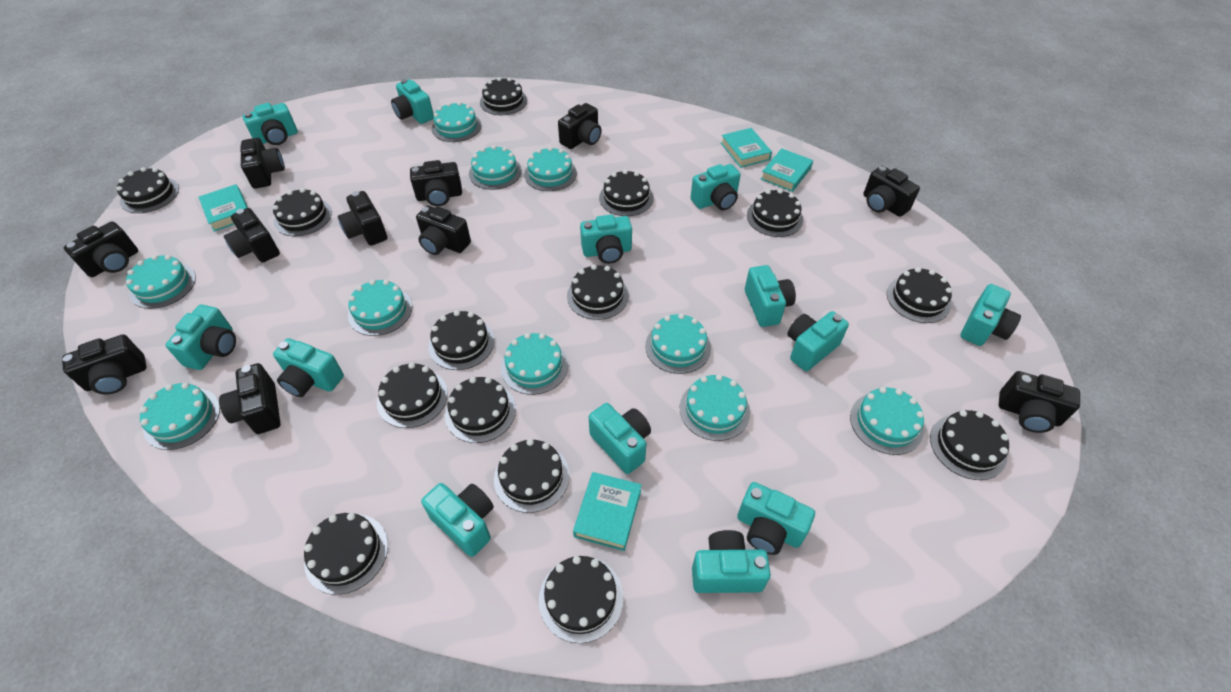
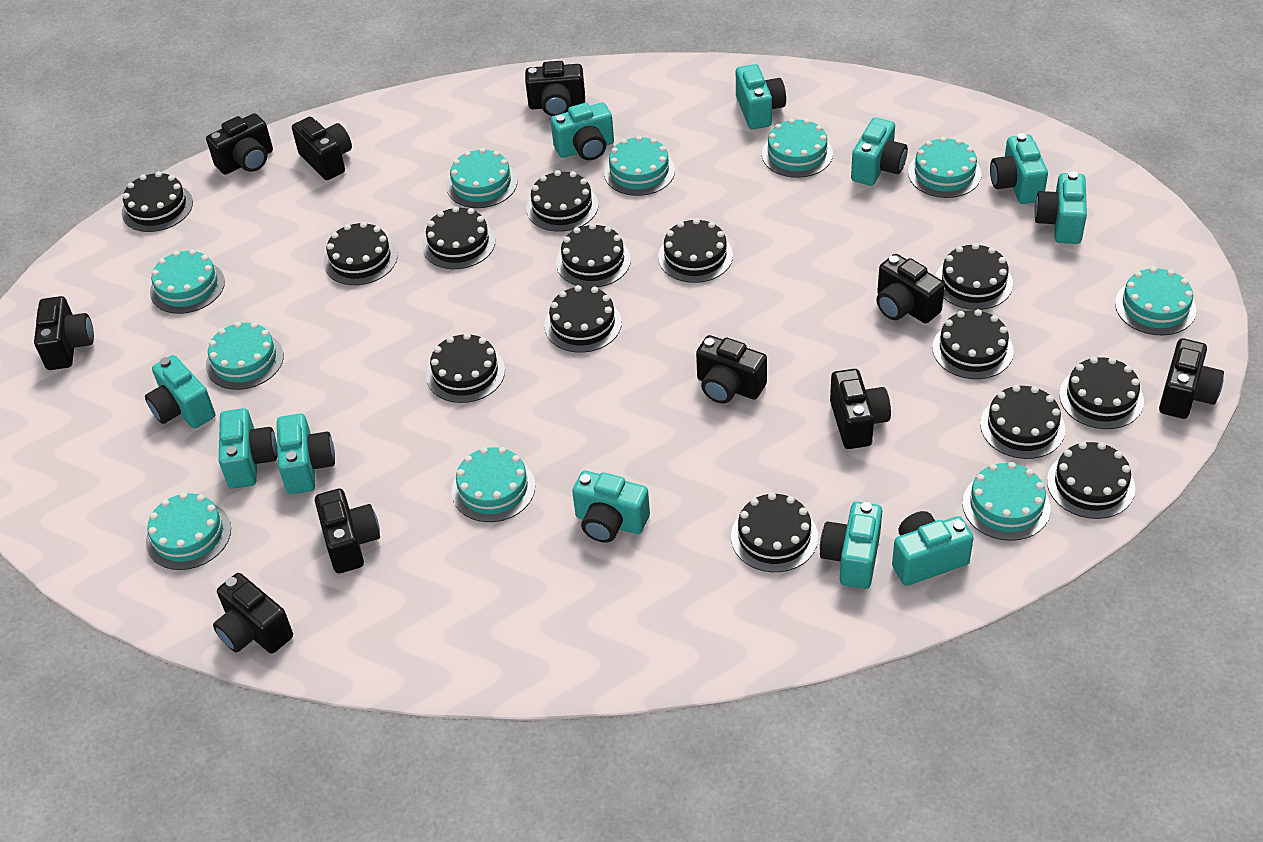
black camera: 11 -> 10
turquoise book: 4 -> 0
turquoise camera: 13 -> 11

